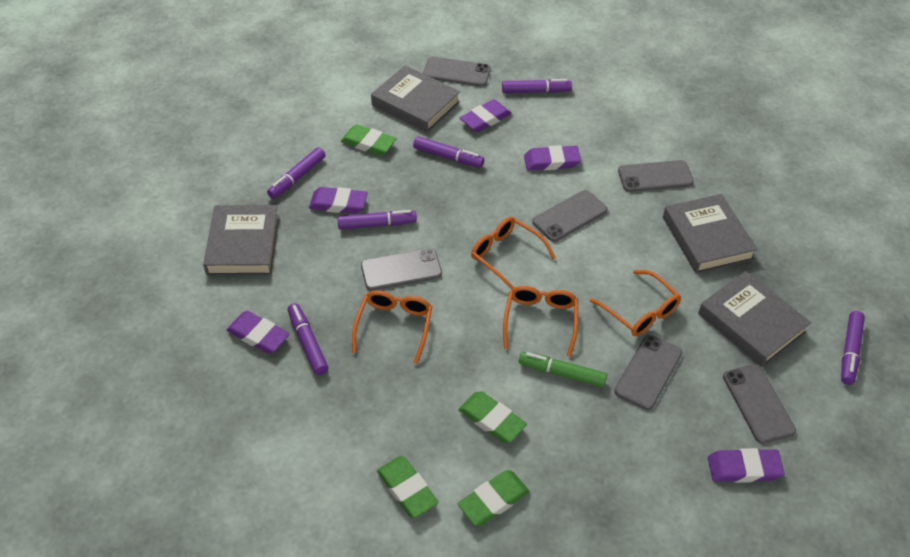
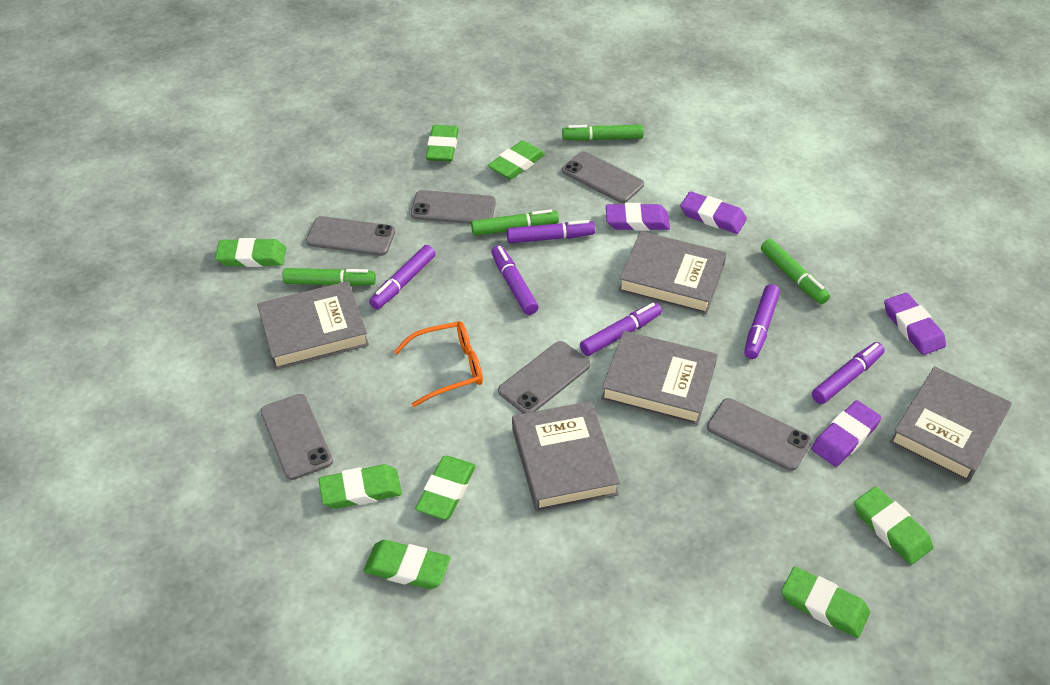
green eraser: 4 -> 8
green marker: 1 -> 4
grey book: 4 -> 5
orange glasses: 4 -> 1
purple eraser: 5 -> 4

